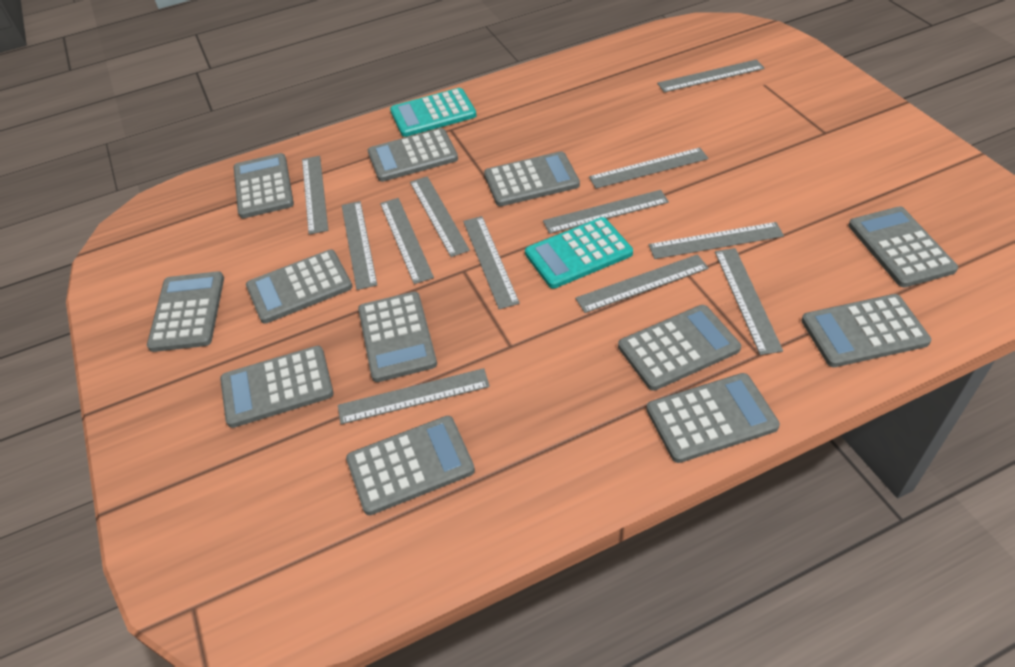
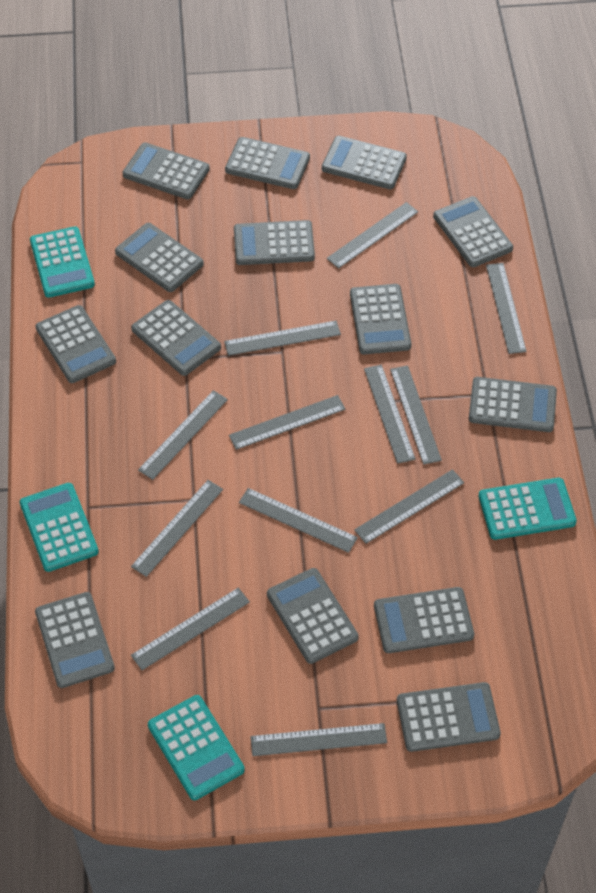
grey calculator: 12 -> 14
turquoise calculator: 2 -> 4

